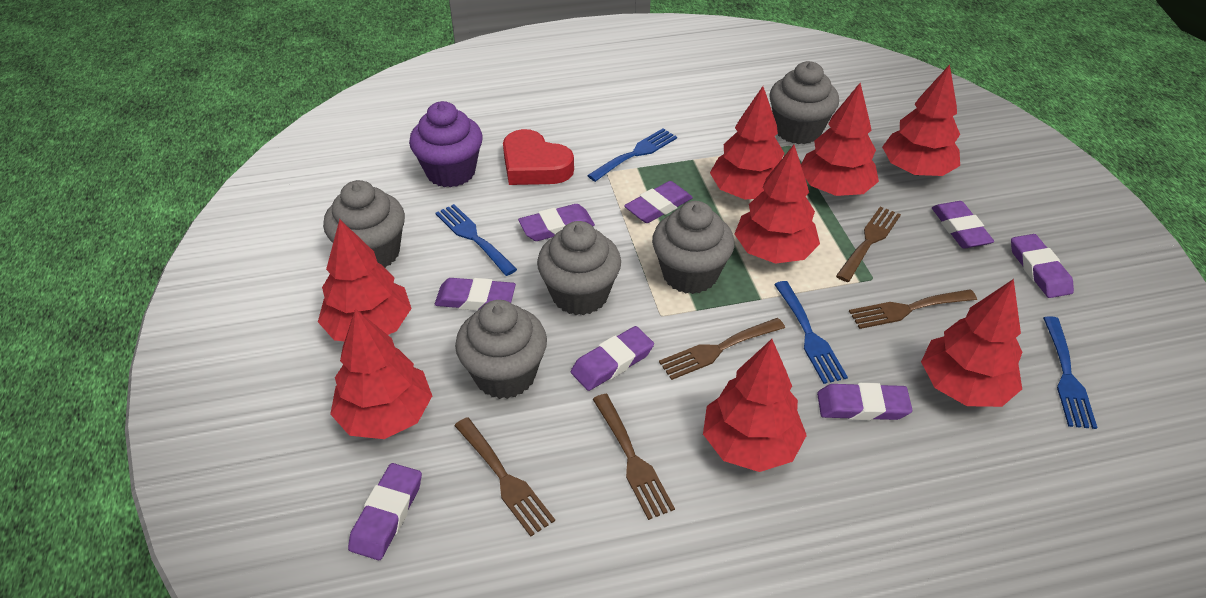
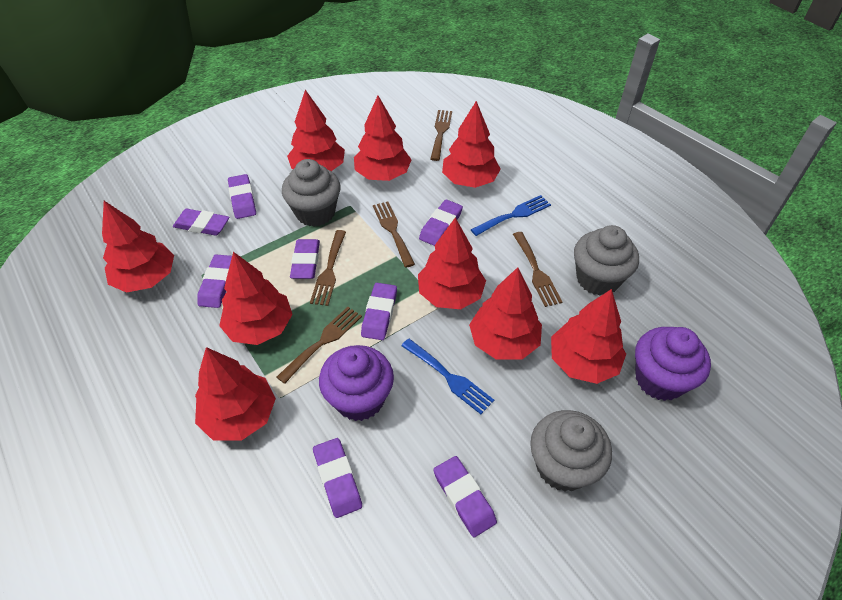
blue fork: 4 -> 2
grey cupcake: 5 -> 3
purple cupcake: 1 -> 2
red heart: 1 -> 0
red tree: 8 -> 9

